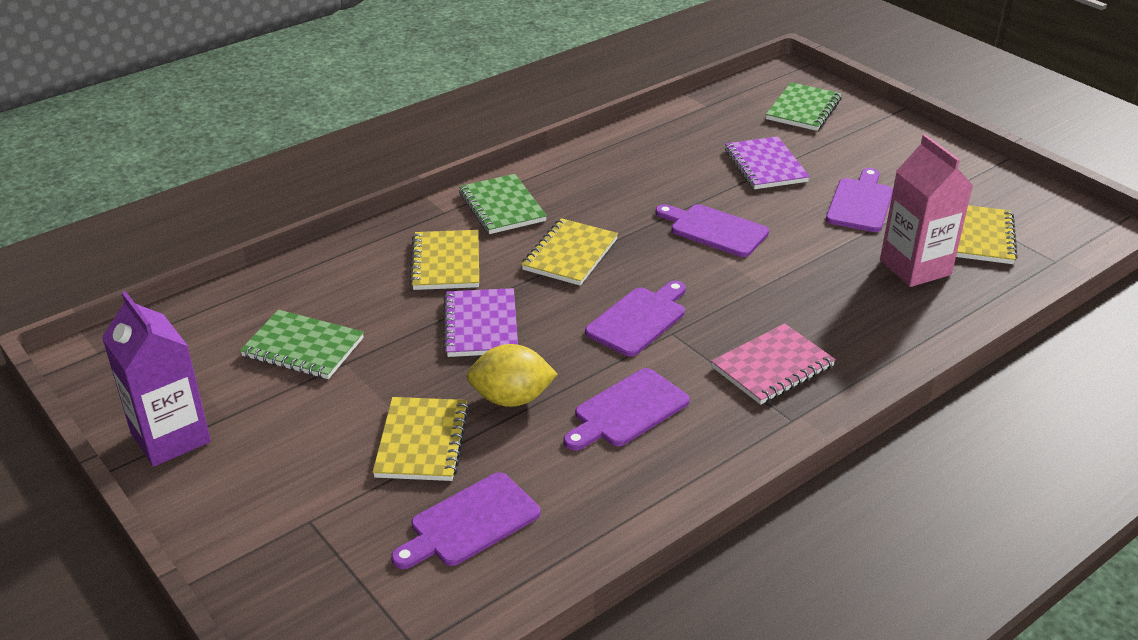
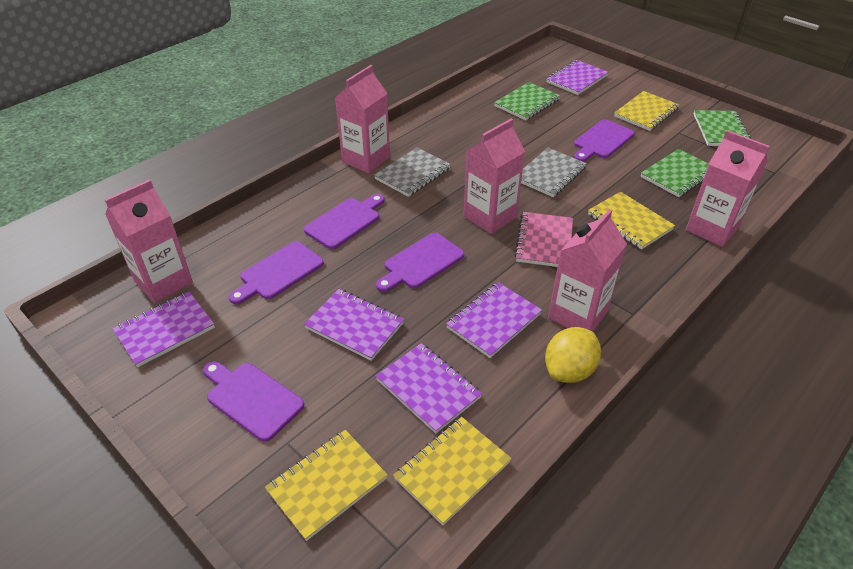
grey notebook: 0 -> 2
pink carton: 1 -> 5
purple carton: 1 -> 0
purple notebook: 2 -> 5

